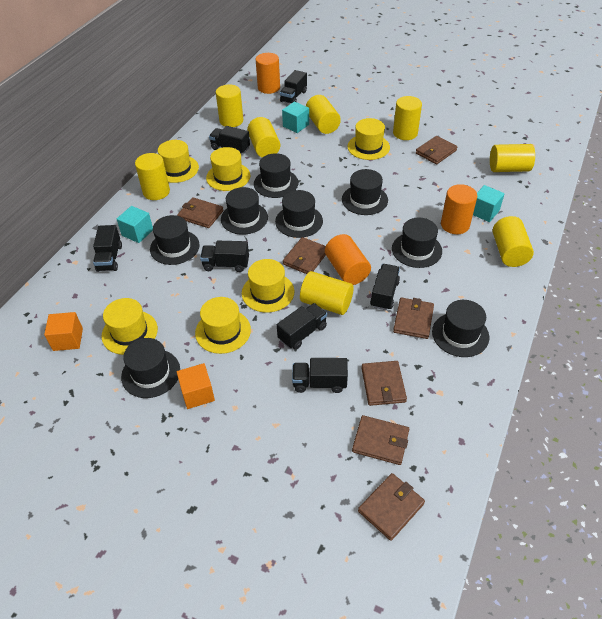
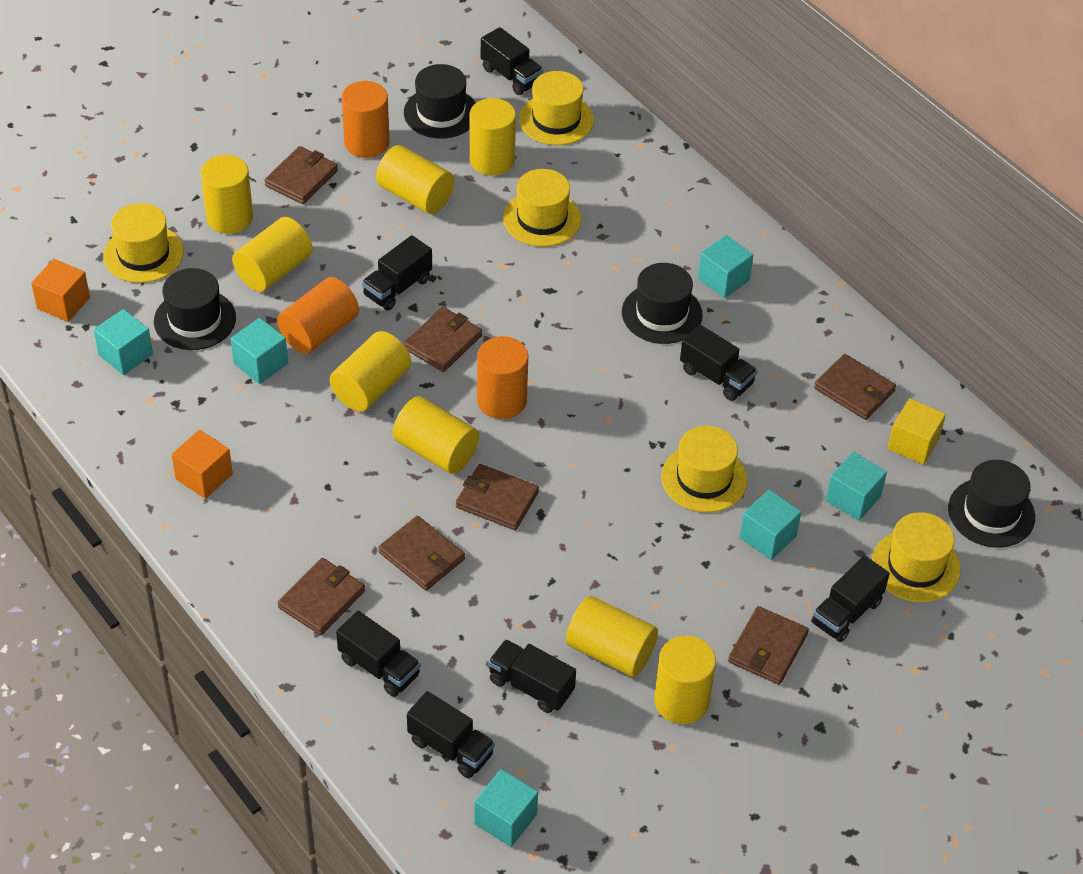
black hat: 8 -> 4
turquoise cube: 3 -> 6
yellow cube: 0 -> 1
yellow hat: 6 -> 5

